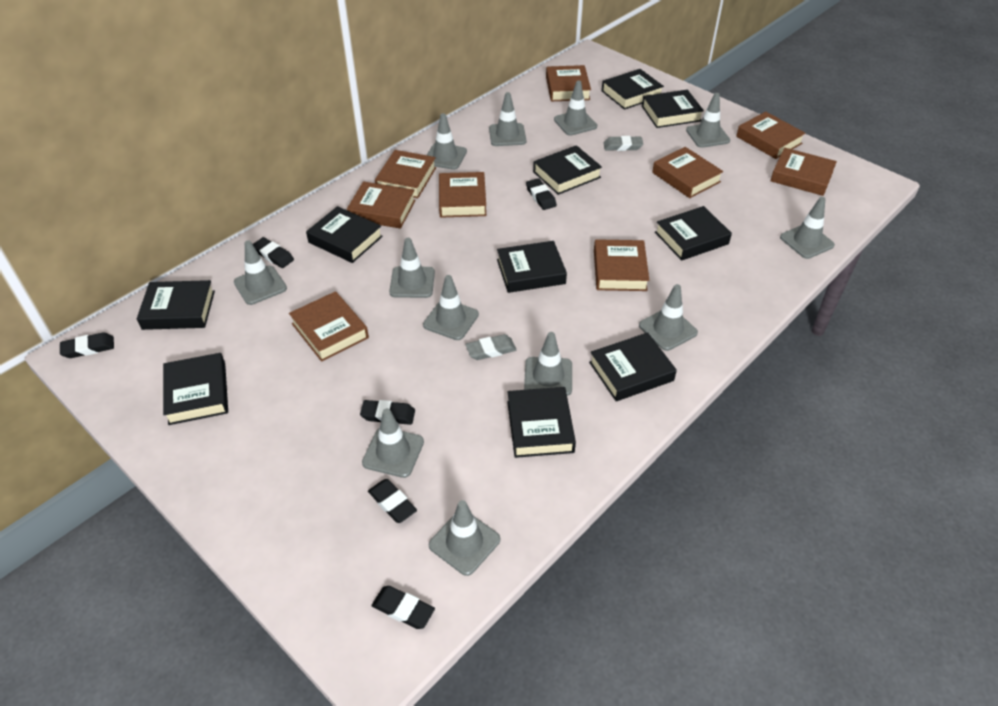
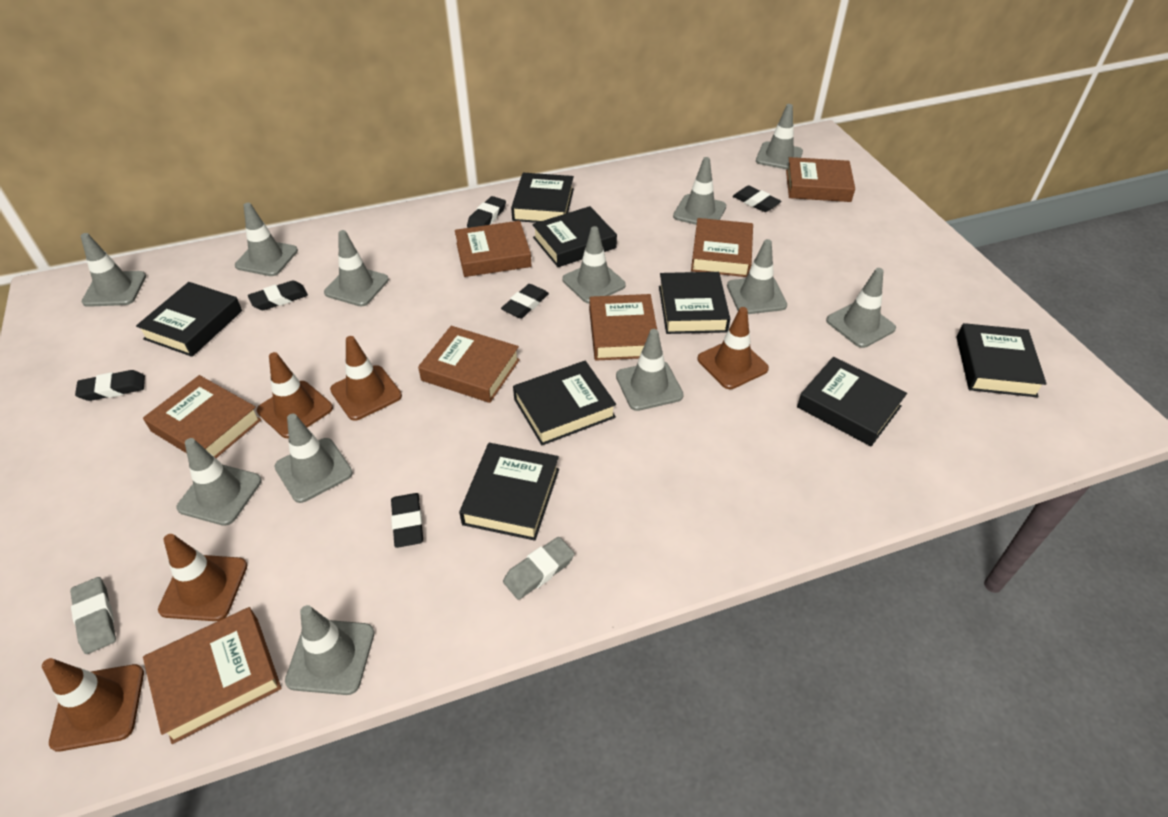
black book: 10 -> 8
brown book: 9 -> 7
brown traffic cone: 0 -> 5

